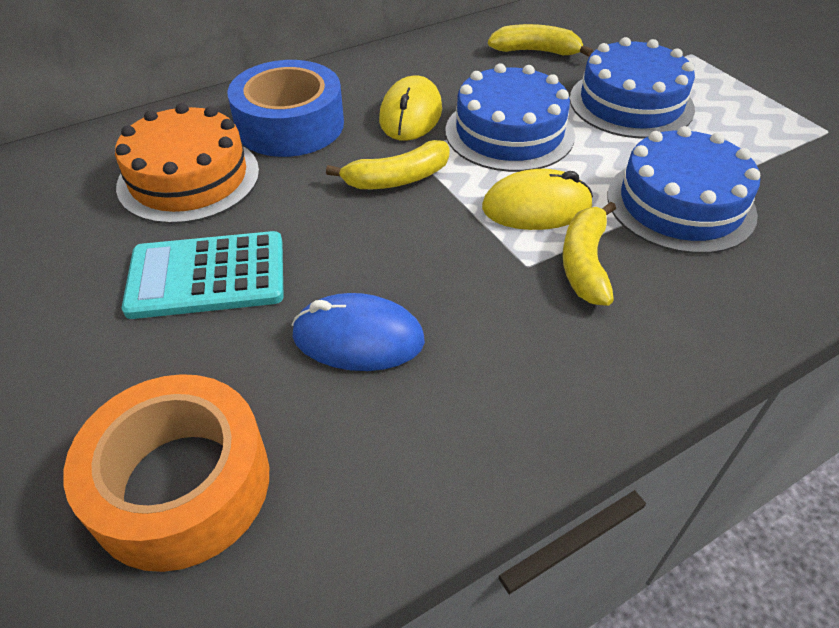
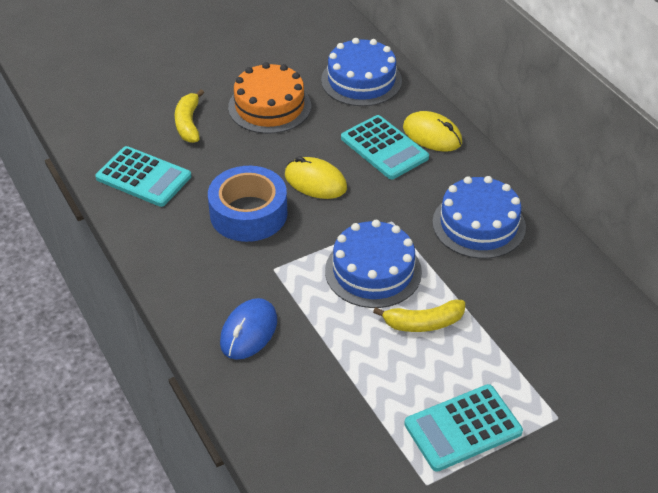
orange tape: 1 -> 0
turquoise calculator: 1 -> 3
yellow banana: 3 -> 2

